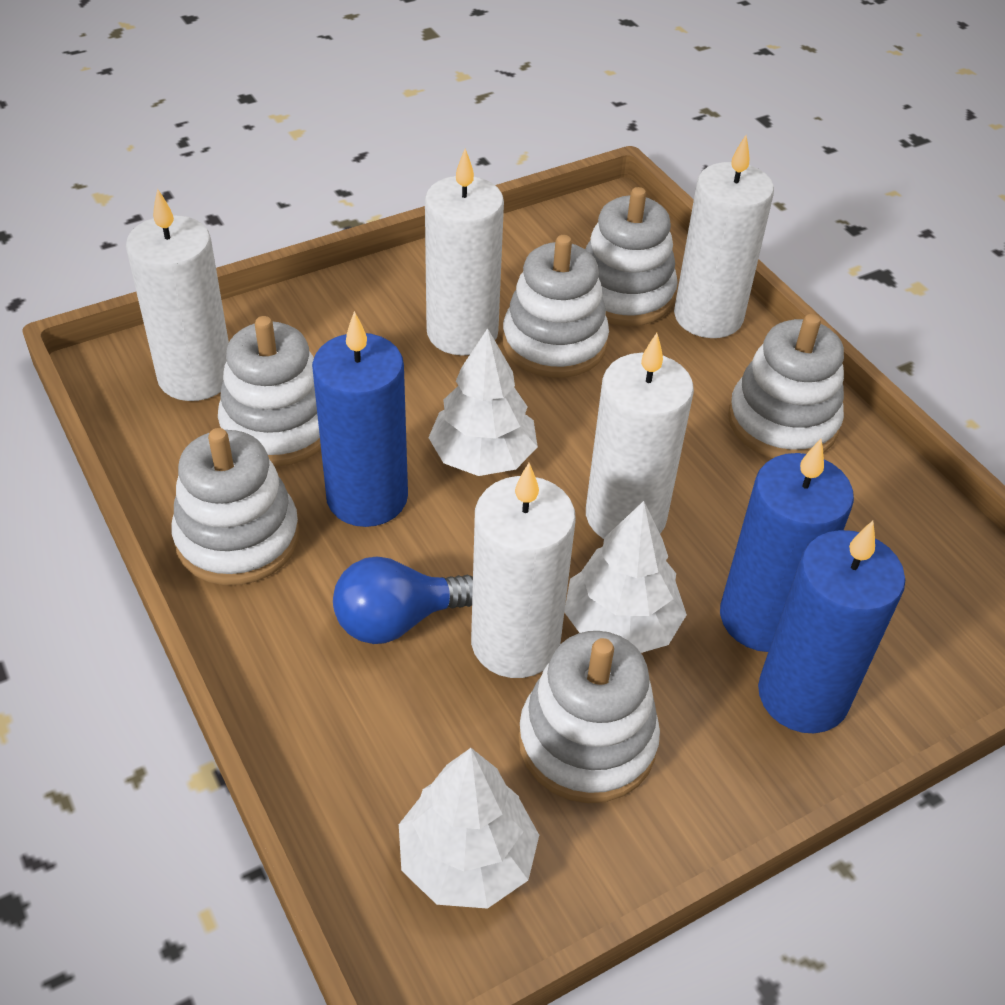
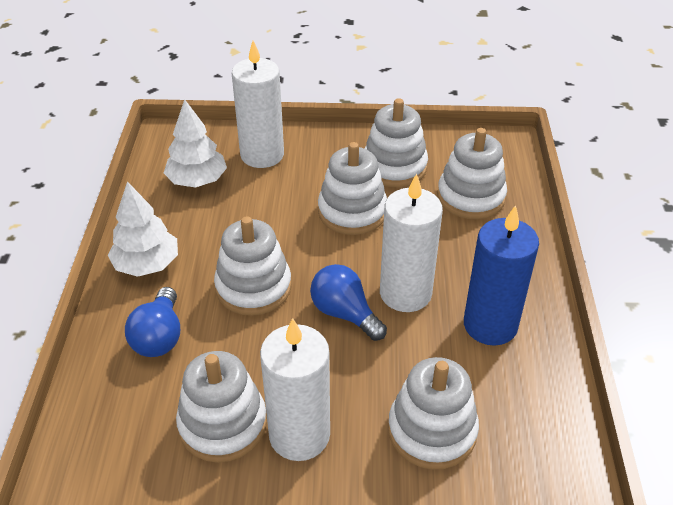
blue candle: 3 -> 1
blue light bulb: 1 -> 2
white candle: 5 -> 3
white tree: 3 -> 2

